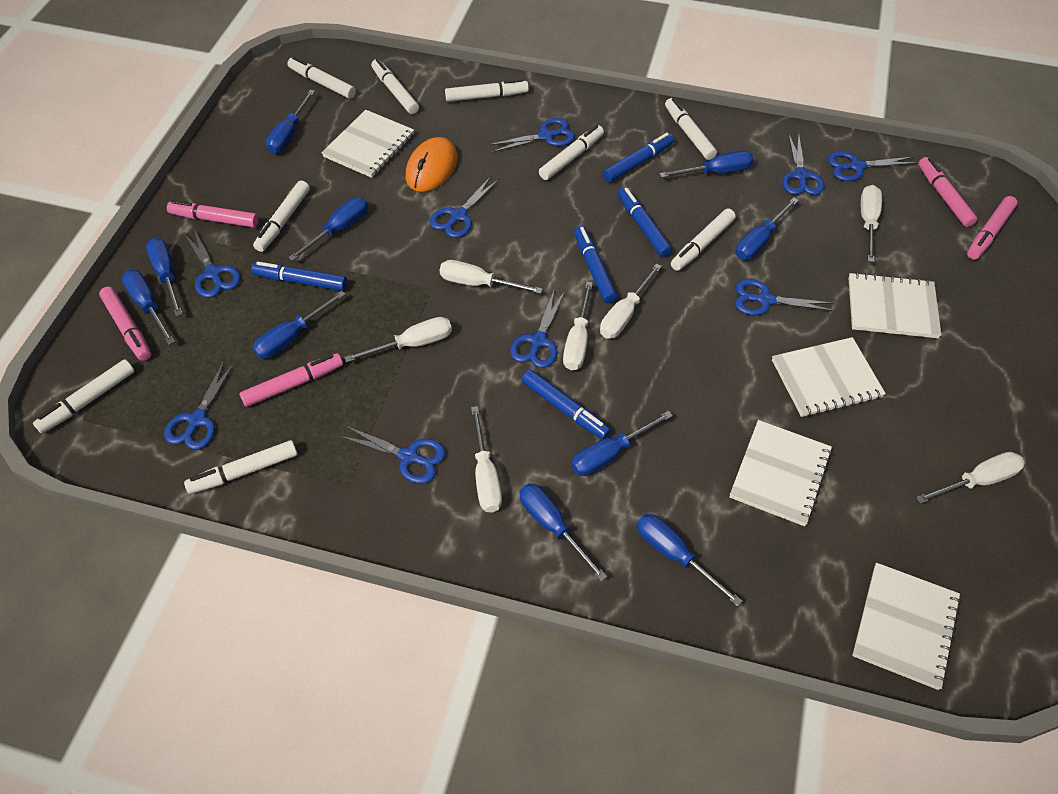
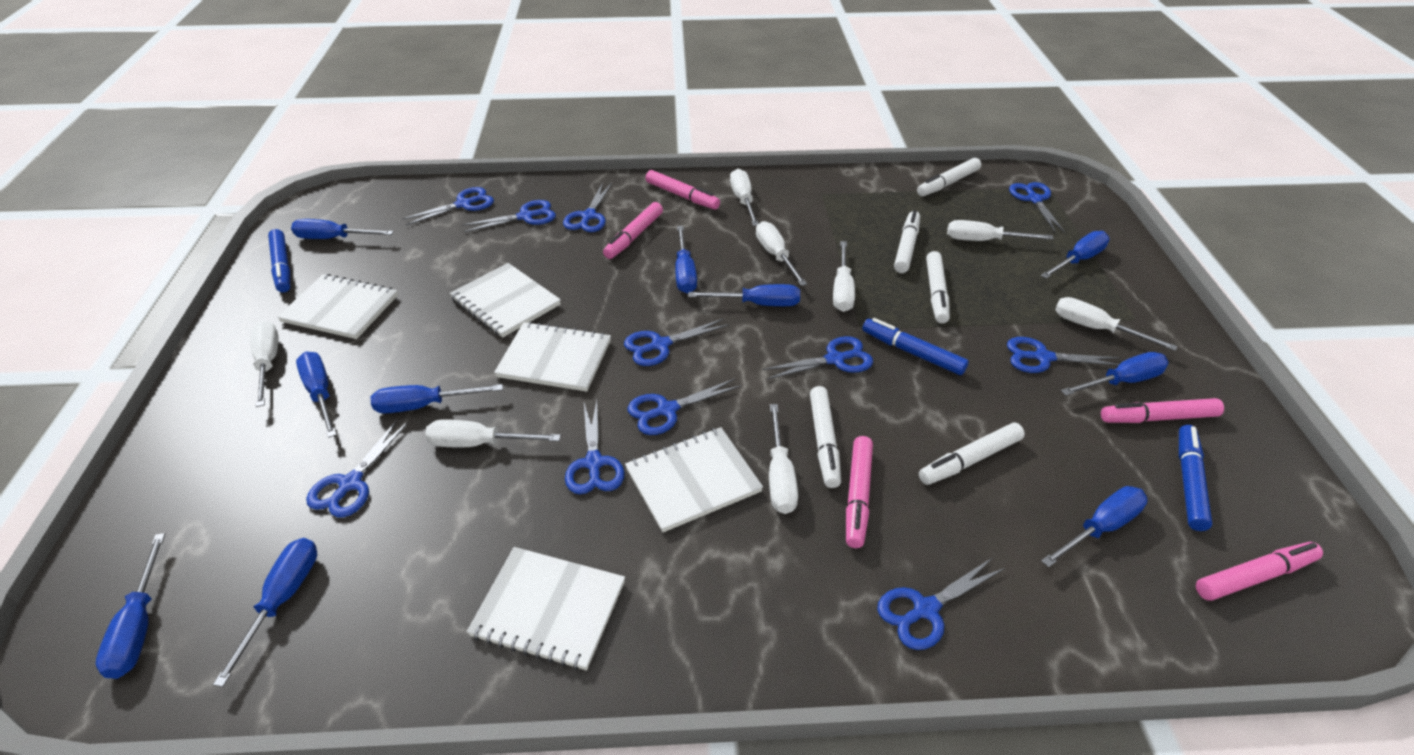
blue marker: 5 -> 3
blue scissors: 9 -> 11
orange mouse: 1 -> 0
white marker: 9 -> 5
white screwdriver: 7 -> 8

